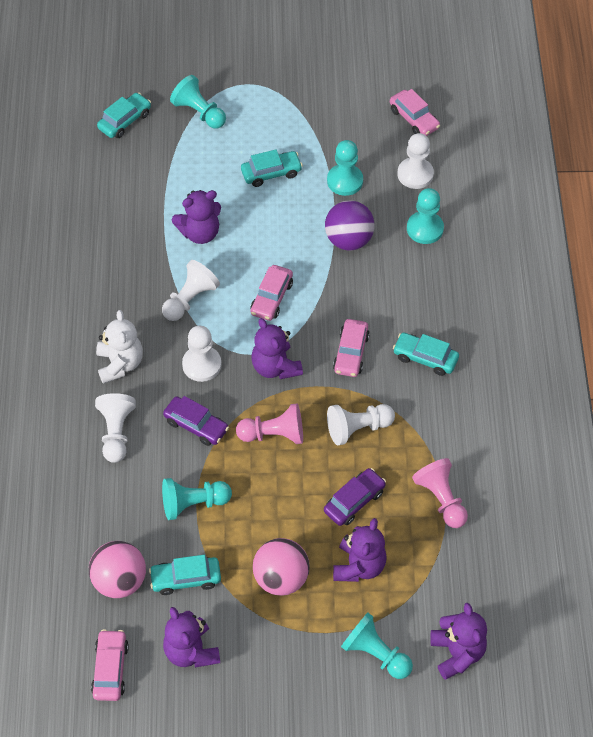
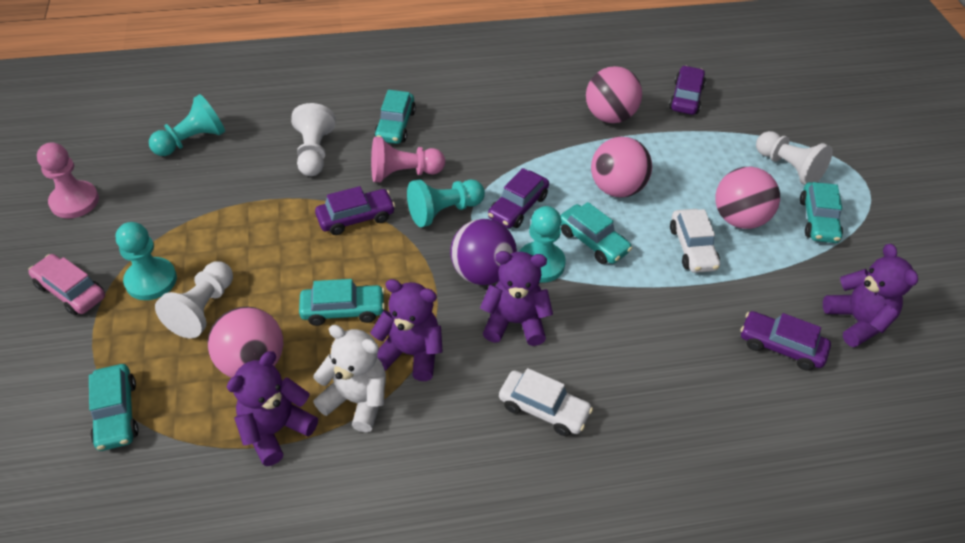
pink ball: 2 -> 4
pink car: 4 -> 1
purple car: 2 -> 4
purple teddy bear: 5 -> 4
turquoise car: 4 -> 5
turquoise pawn: 5 -> 4
white car: 0 -> 2
white pawn: 5 -> 3

